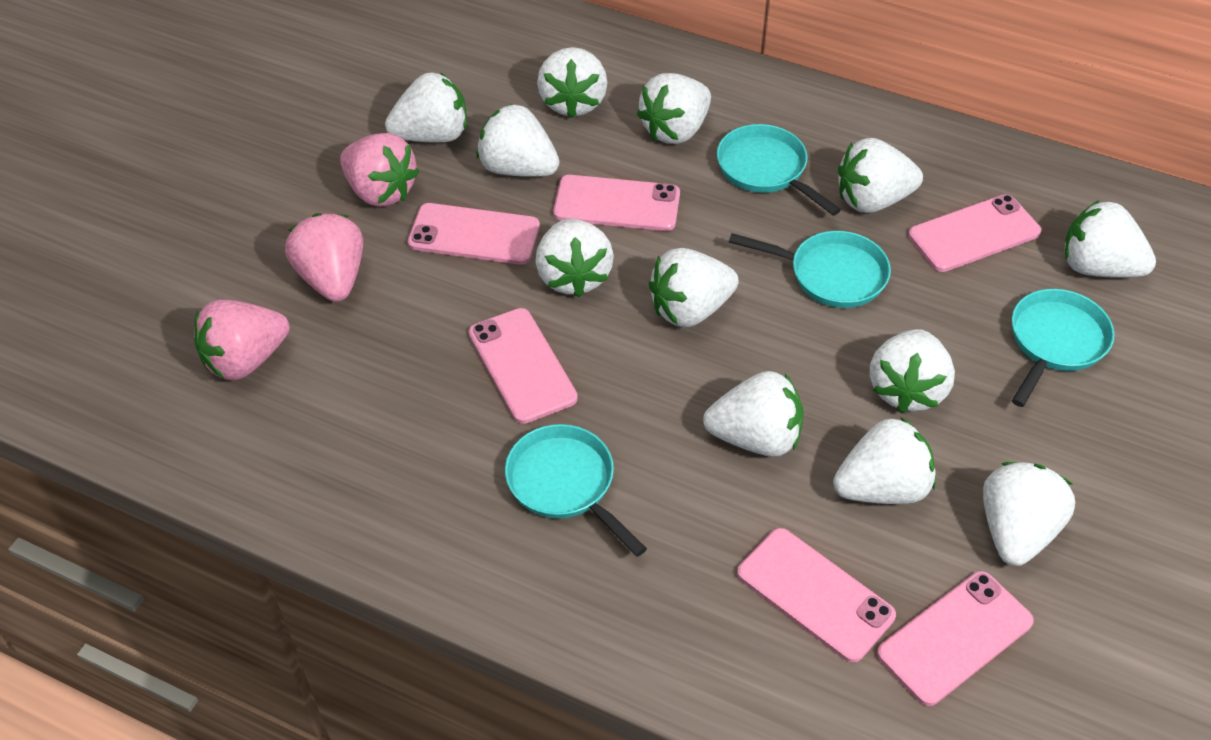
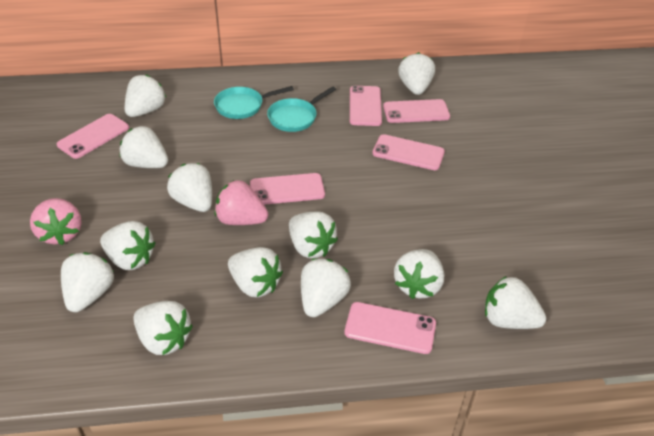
pink strawberry: 3 -> 2
turquoise pan: 4 -> 2

